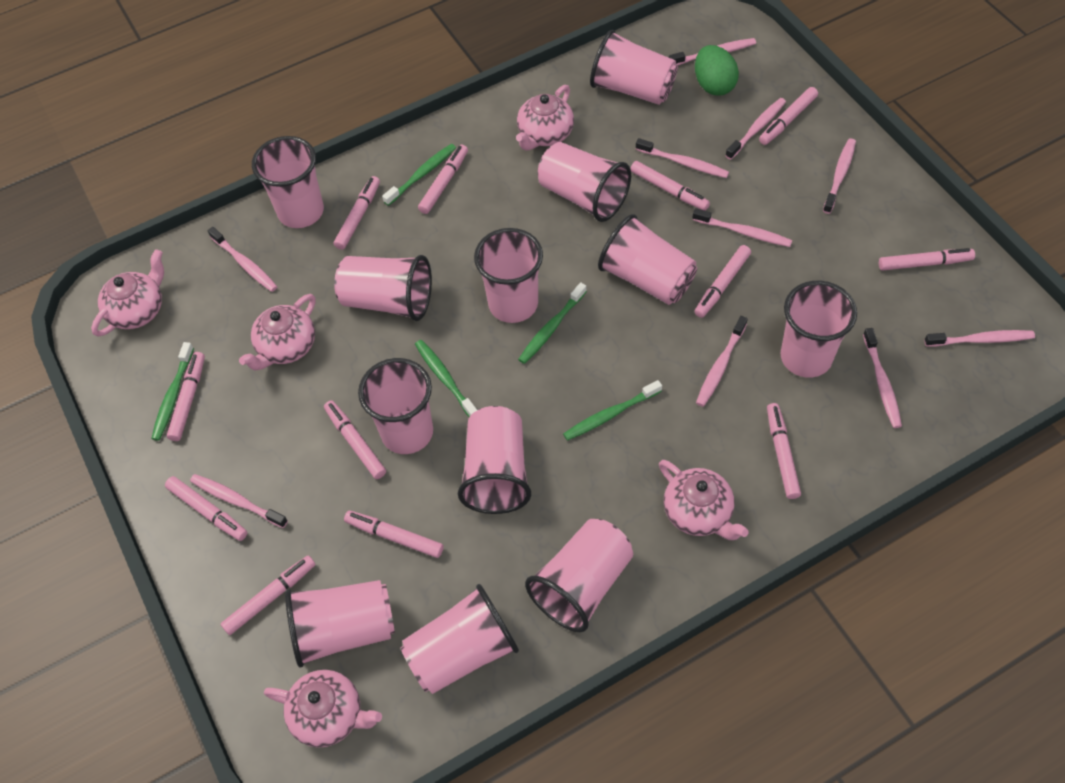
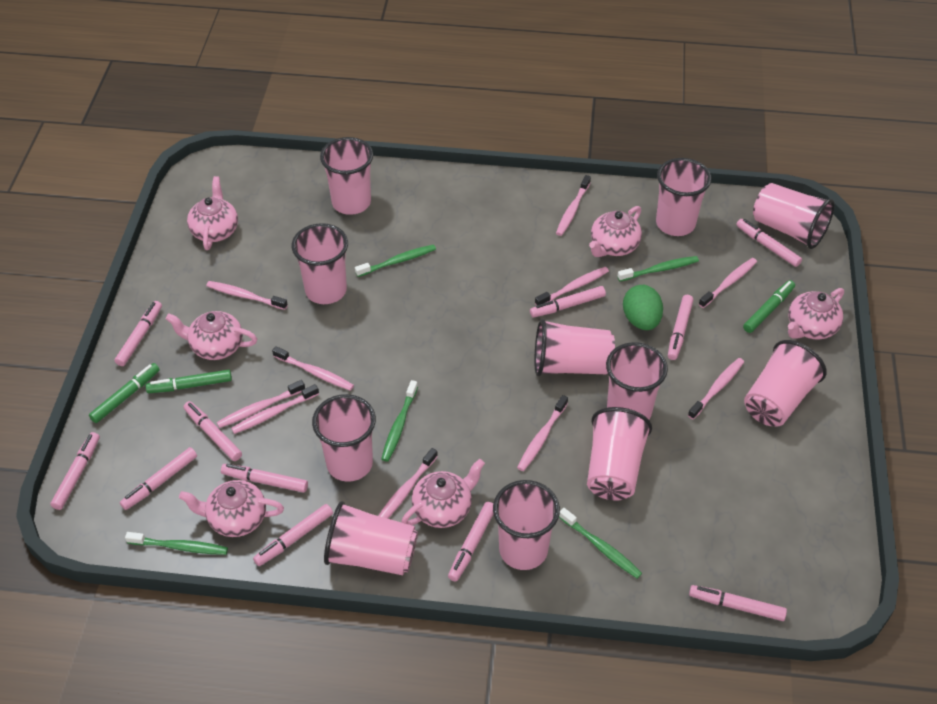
green marker: 0 -> 3
pink cup: 12 -> 11
pink marker: 12 -> 11
pink teapot: 5 -> 6

